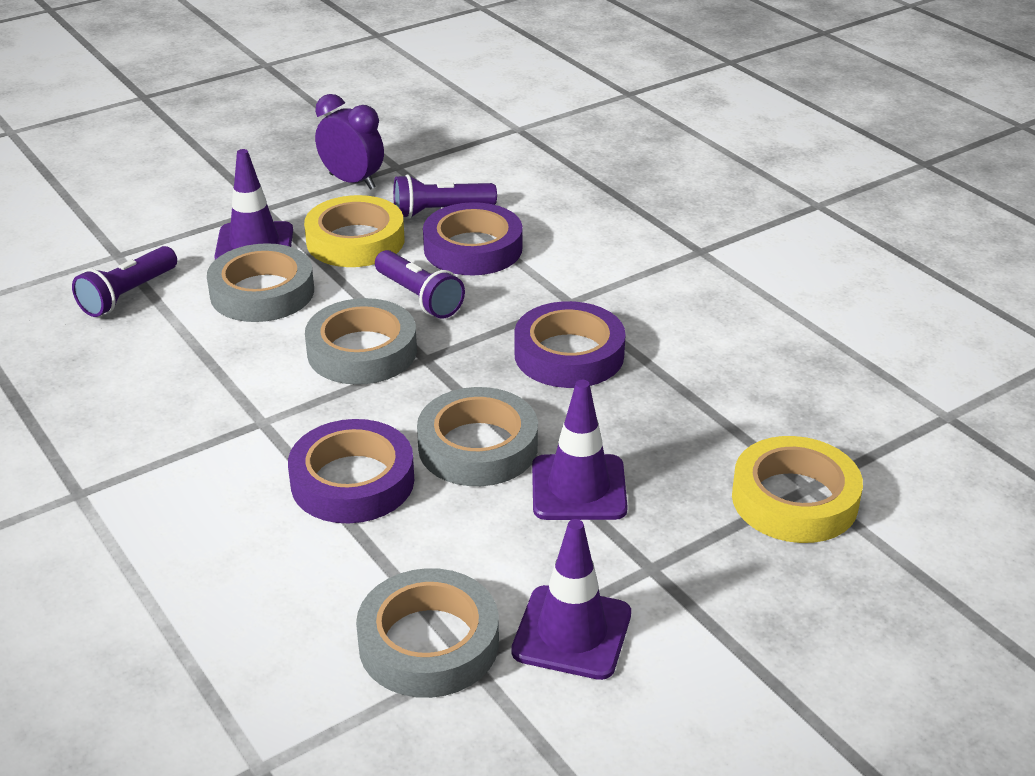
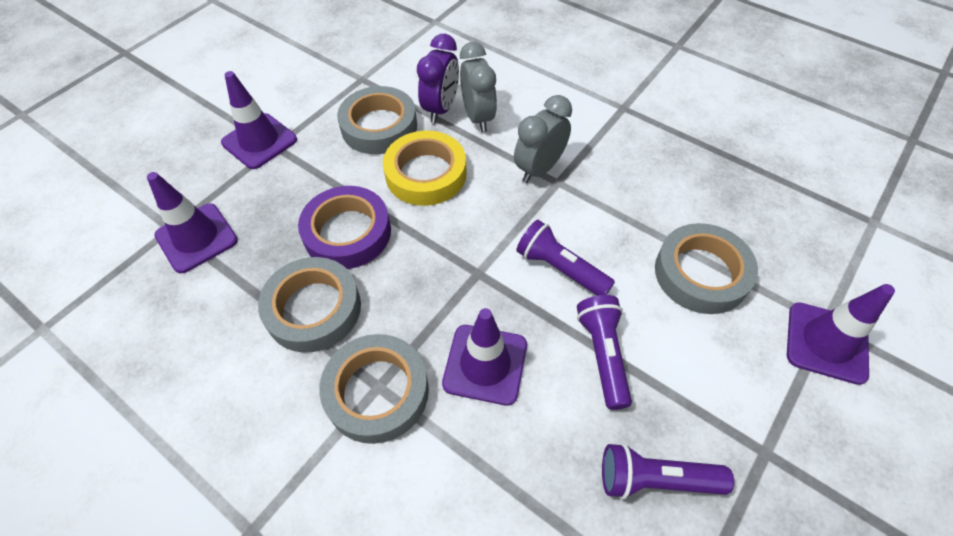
grey clock: 0 -> 2
purple tape: 3 -> 1
purple traffic cone: 3 -> 4
yellow tape: 2 -> 1

